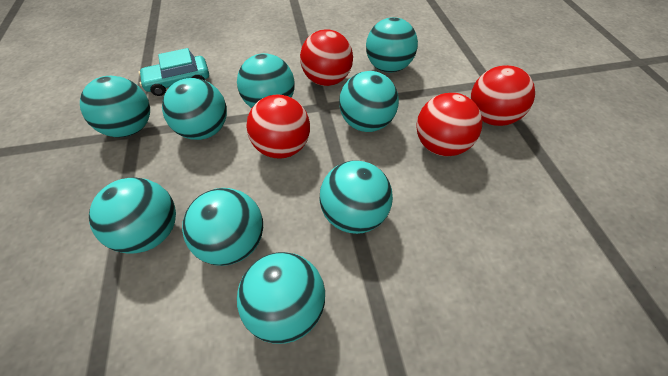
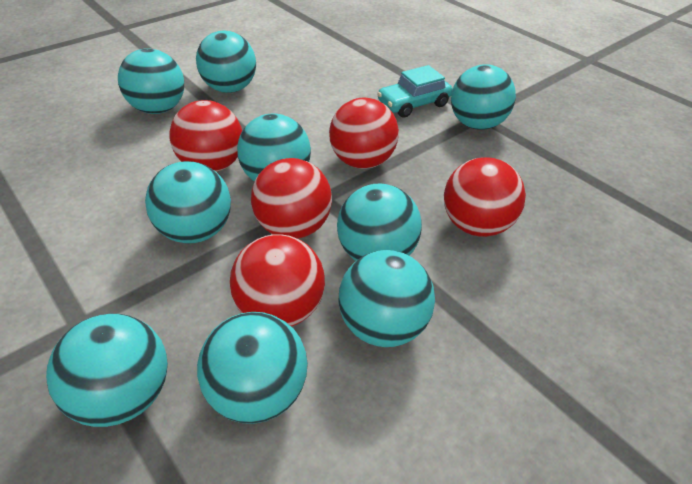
red ball: 4 -> 5

